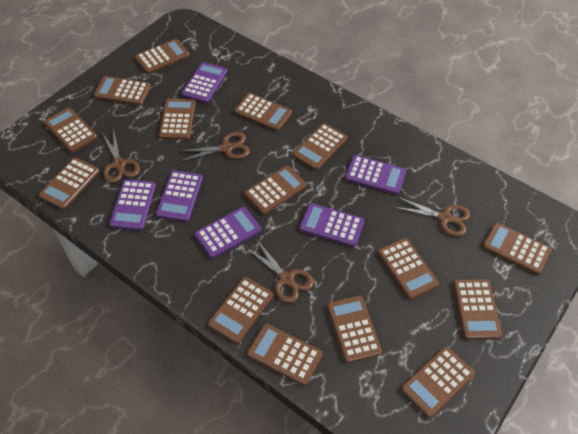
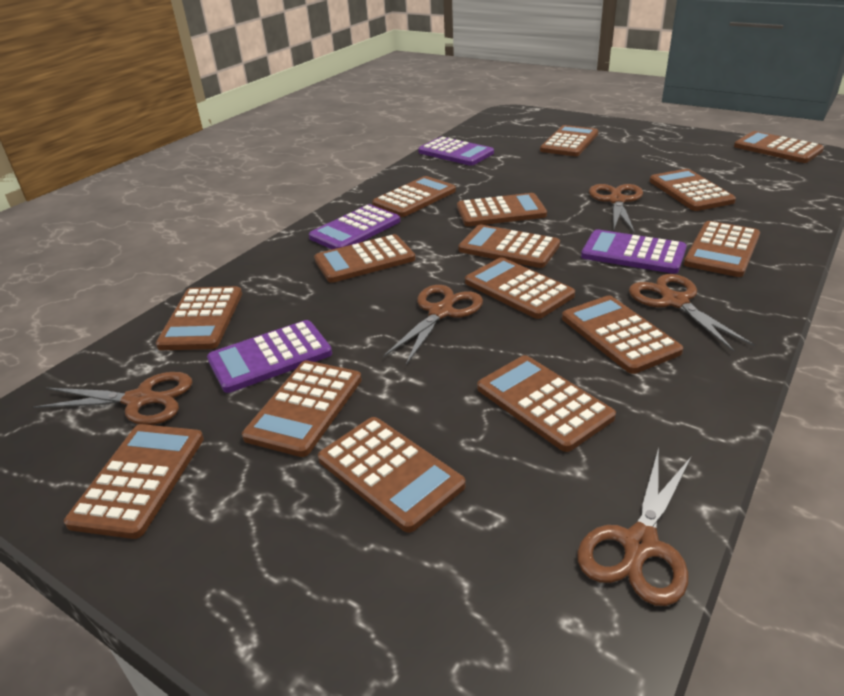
brown scissors: 4 -> 5
purple calculator: 6 -> 4

